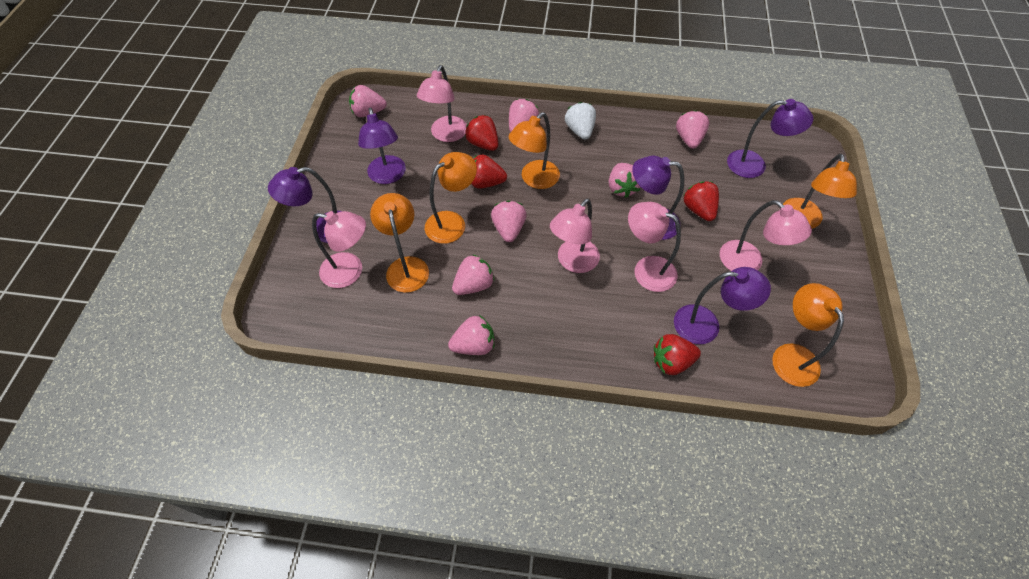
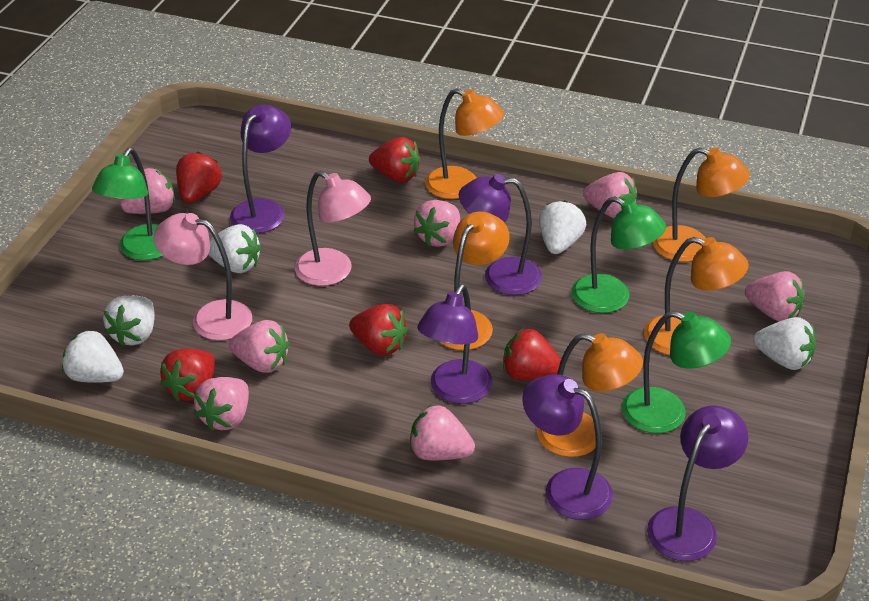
green lamp: 0 -> 3
pink lamp: 5 -> 2
red strawberry: 4 -> 5
white strawberry: 1 -> 5

